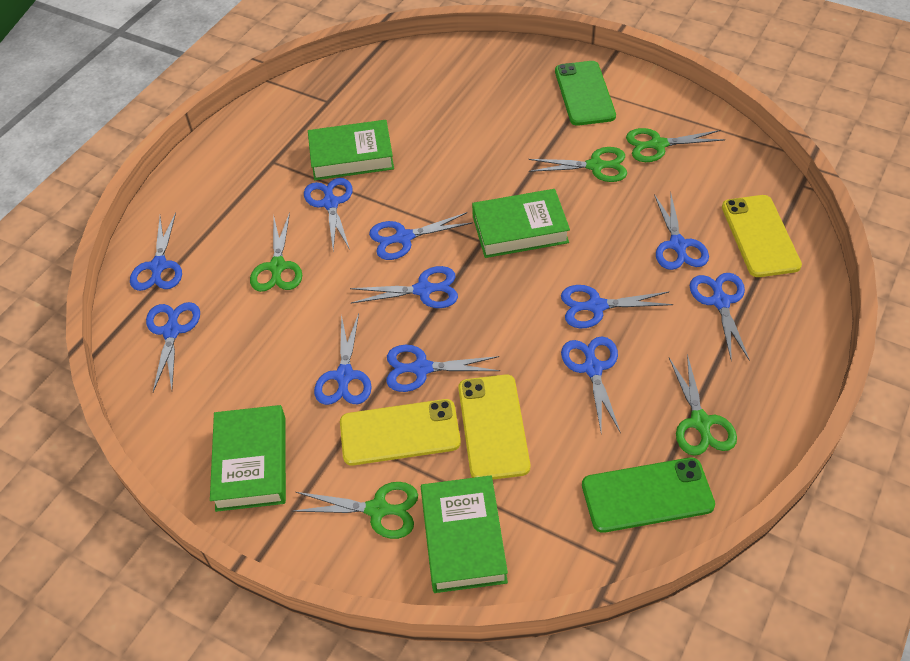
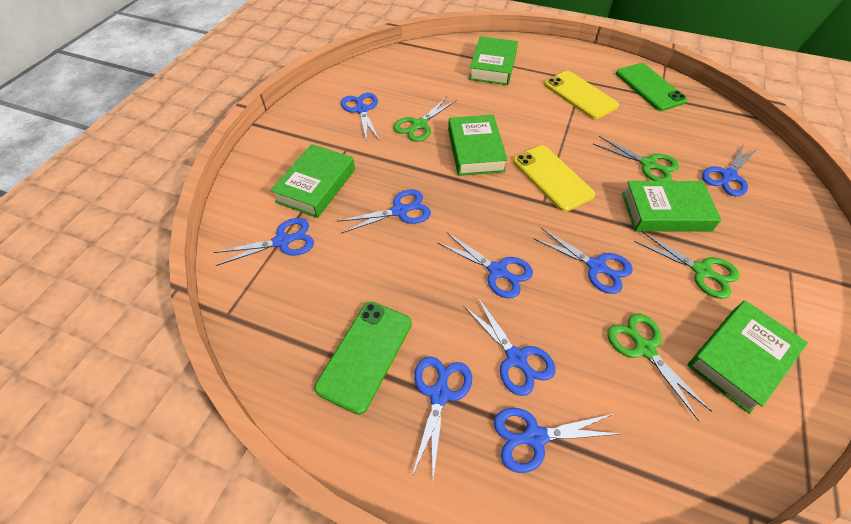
blue scissors: 11 -> 9
green book: 4 -> 5
green scissors: 5 -> 4
yellow phone: 3 -> 2

